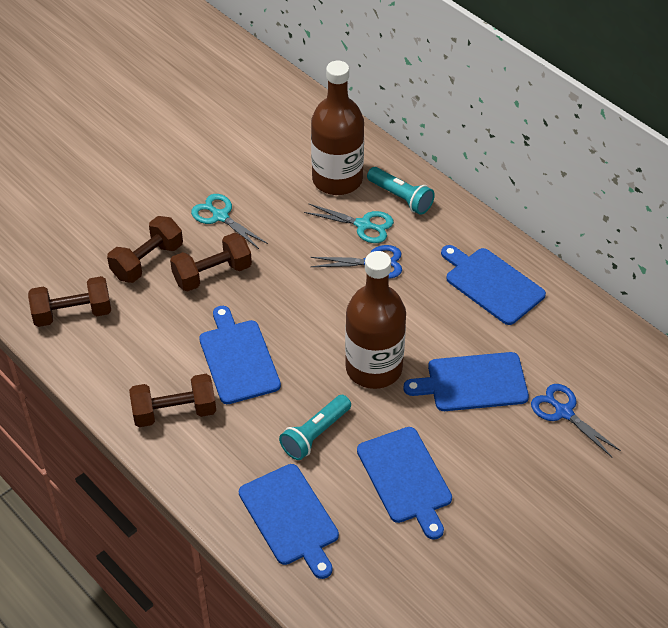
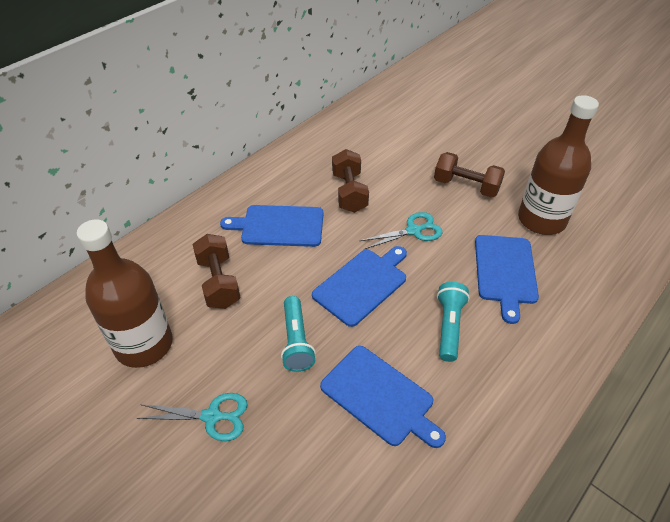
blue cutting board: 5 -> 4
blue scissors: 2 -> 0
brown dumbbell: 4 -> 3

